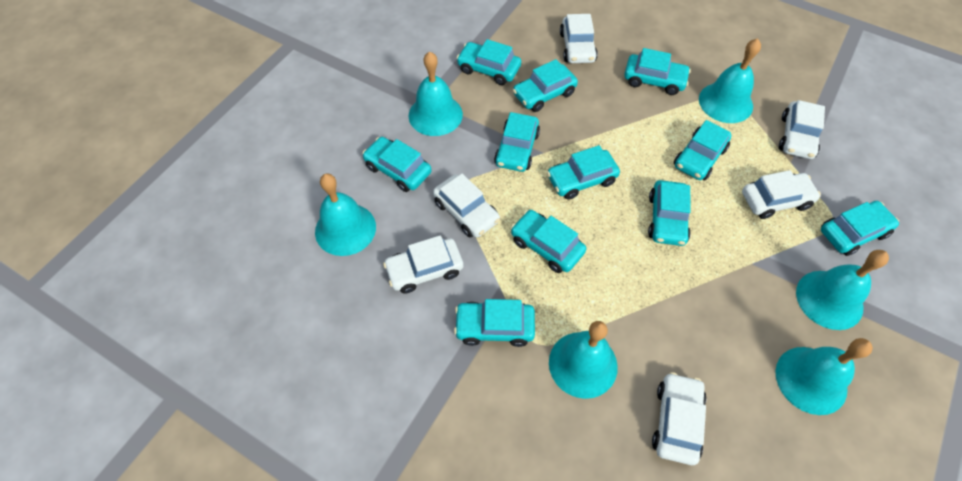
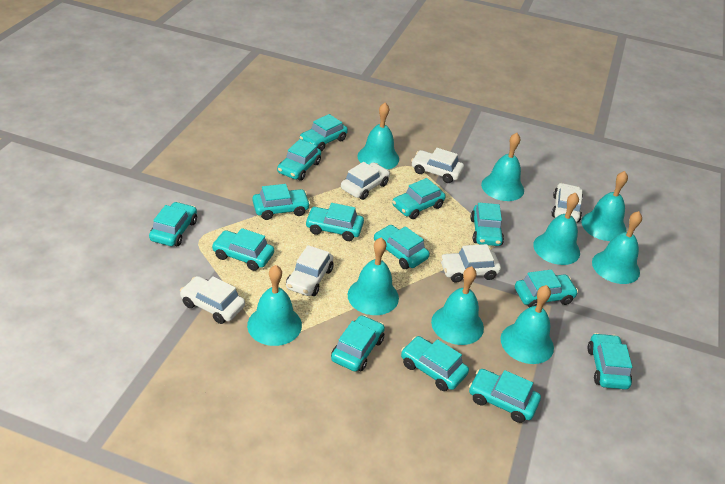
turquoise bell: 6 -> 9
turquoise car: 11 -> 14

